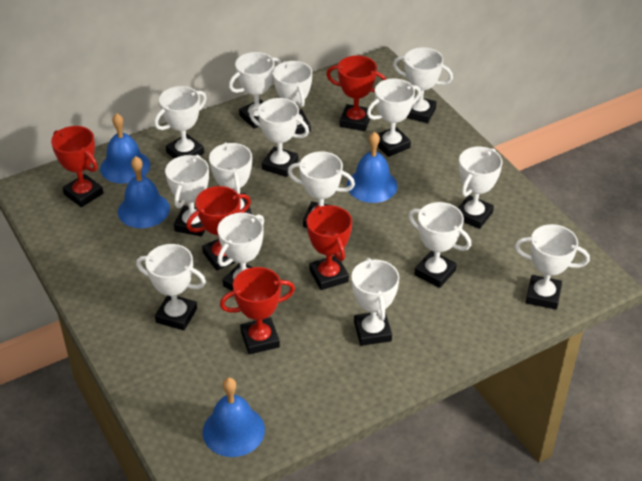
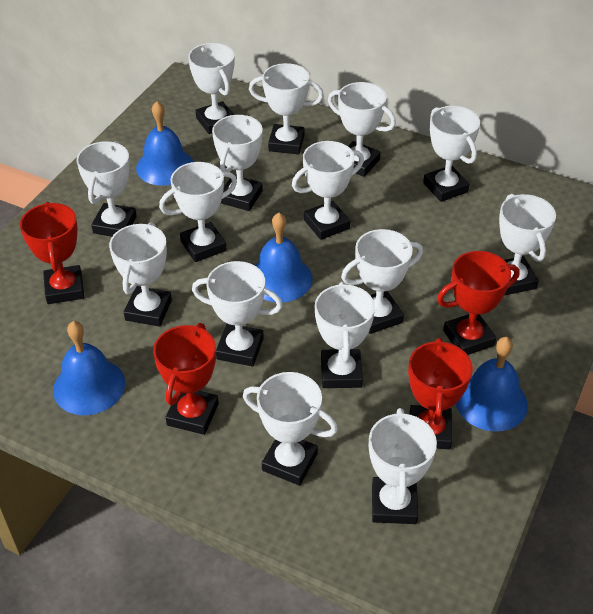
red trophy: 5 -> 4

